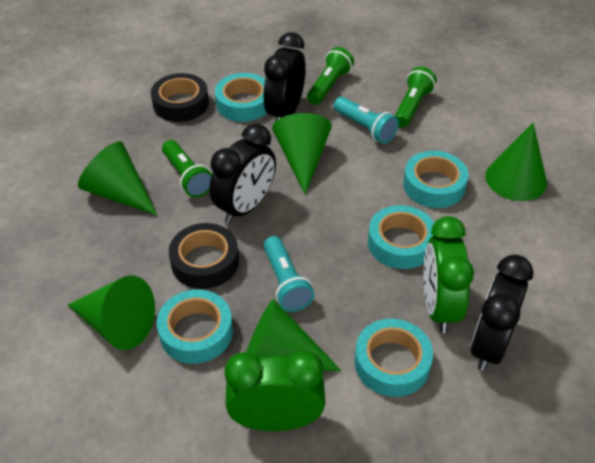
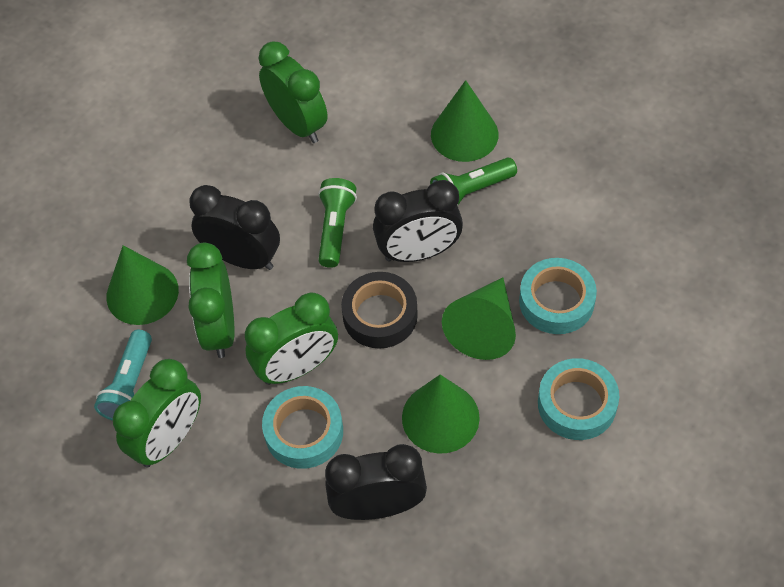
black tape: 2 -> 1
green clock: 2 -> 4
green cone: 5 -> 4
green flashlight: 3 -> 2
turquoise flashlight: 2 -> 1
turquoise tape: 5 -> 3

